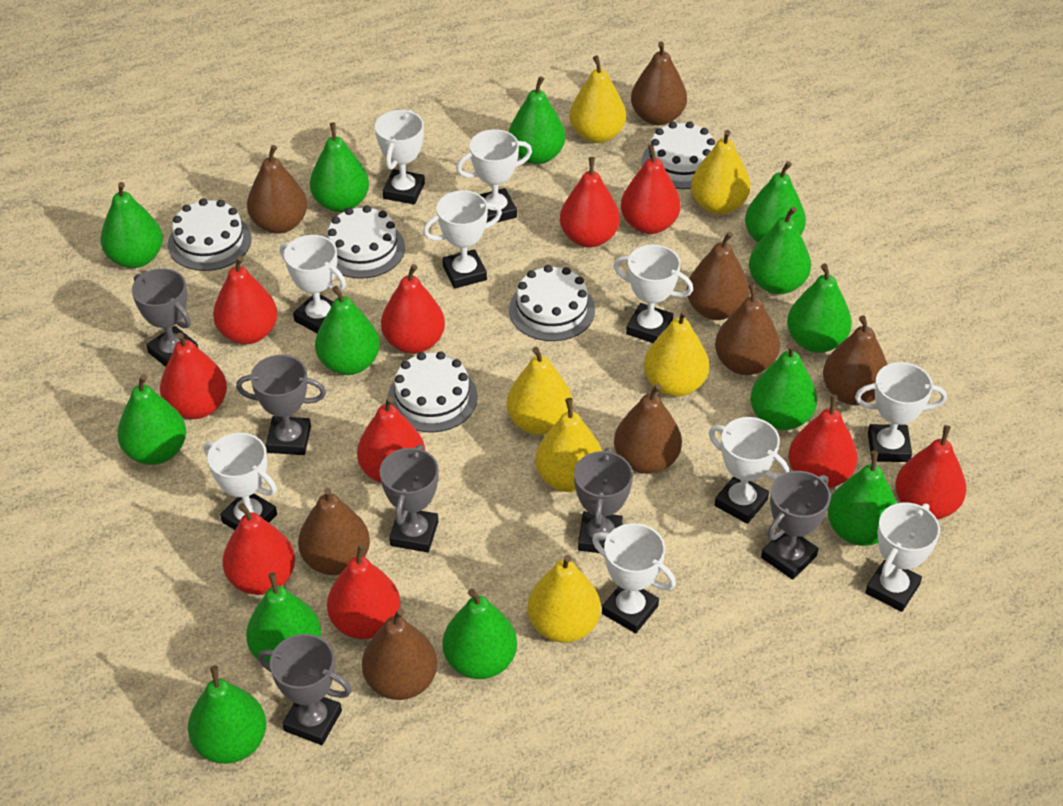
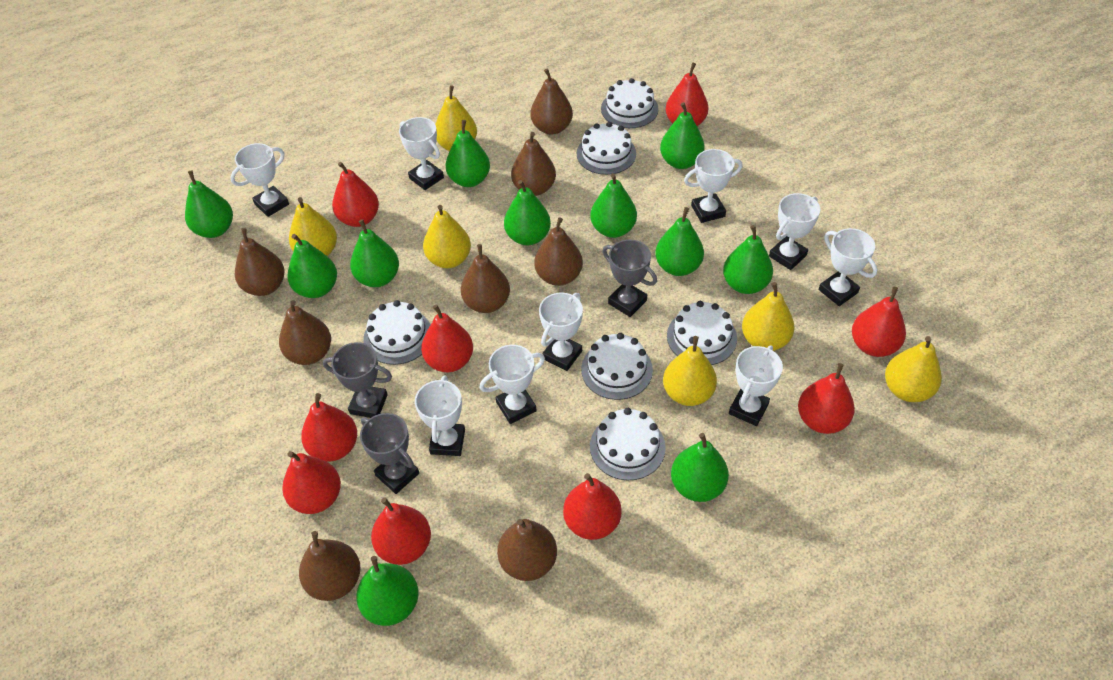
green pear: 13 -> 11
grey trophy: 6 -> 3
red pear: 10 -> 9
white cake: 5 -> 6
white trophy: 10 -> 9

